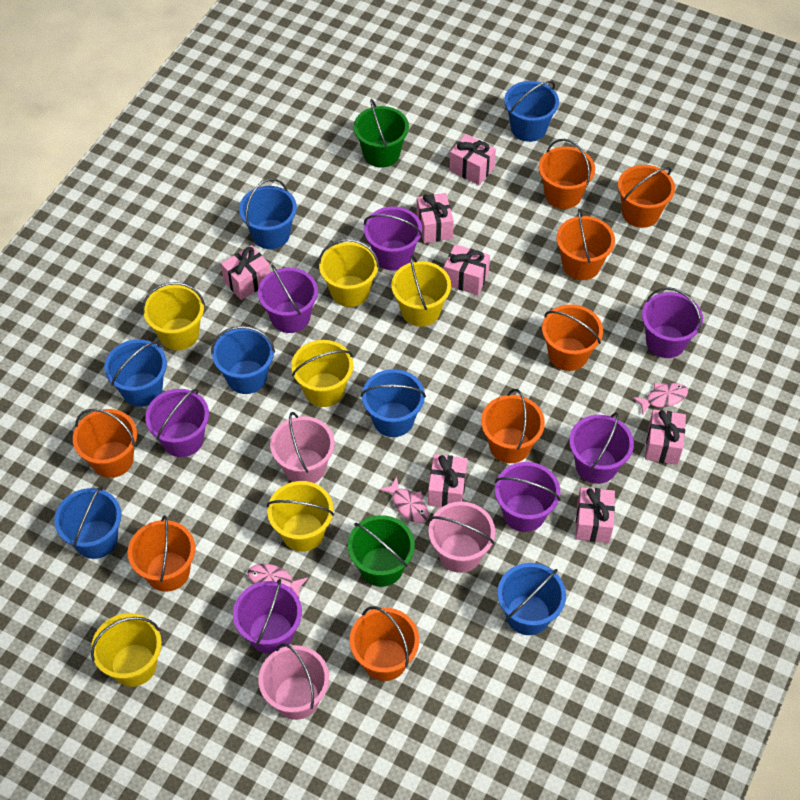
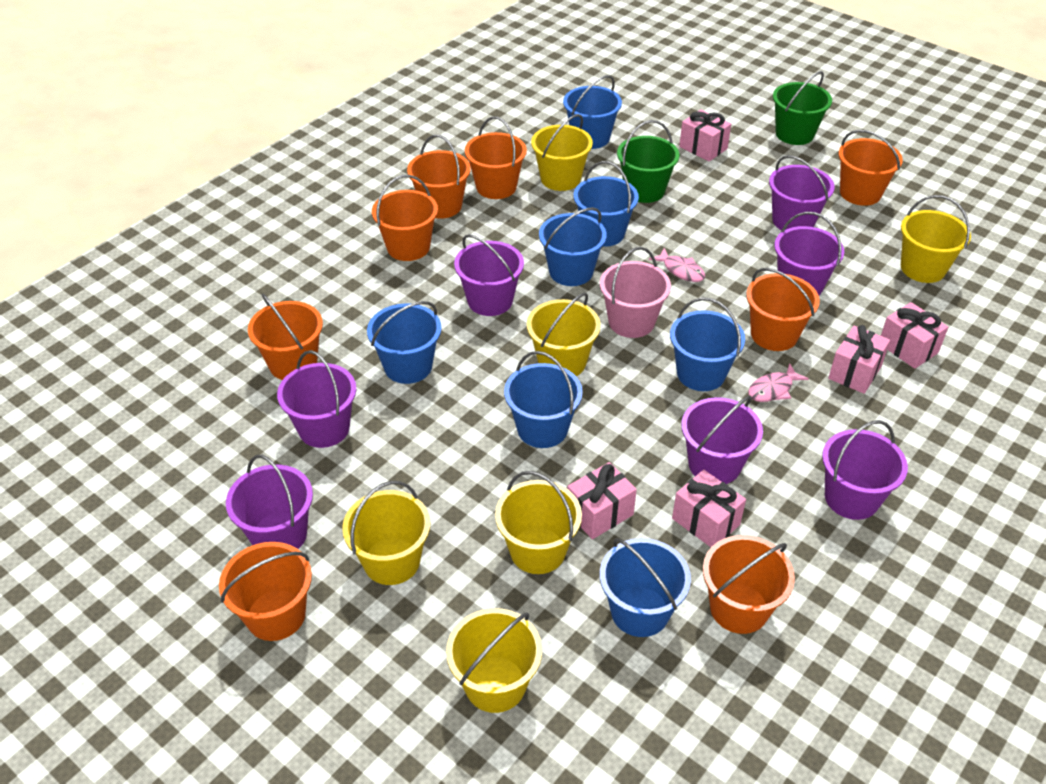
pink bucket: 3 -> 1
pink fish: 3 -> 2
pink gift: 7 -> 5

